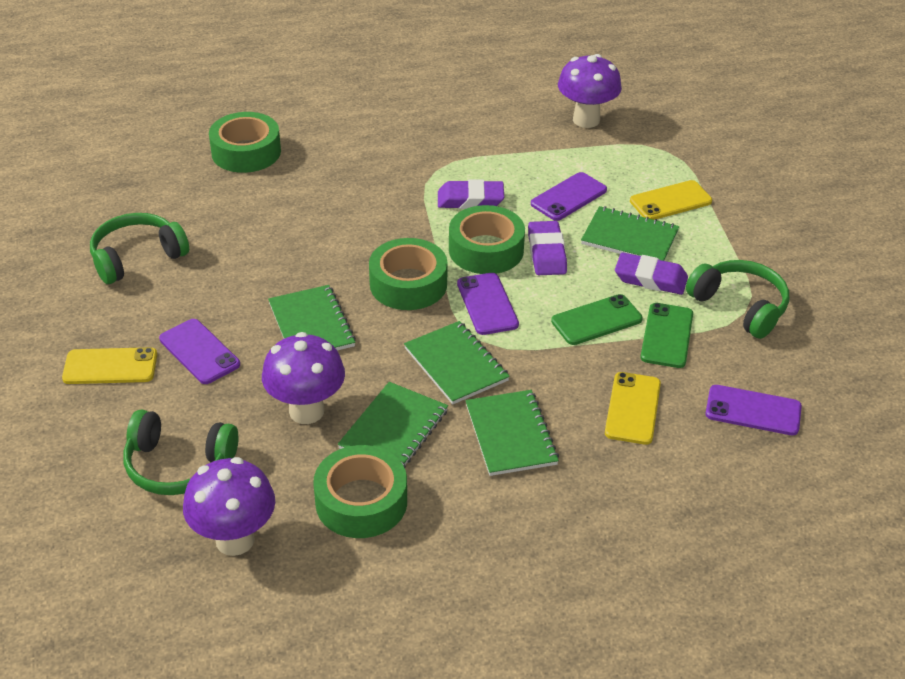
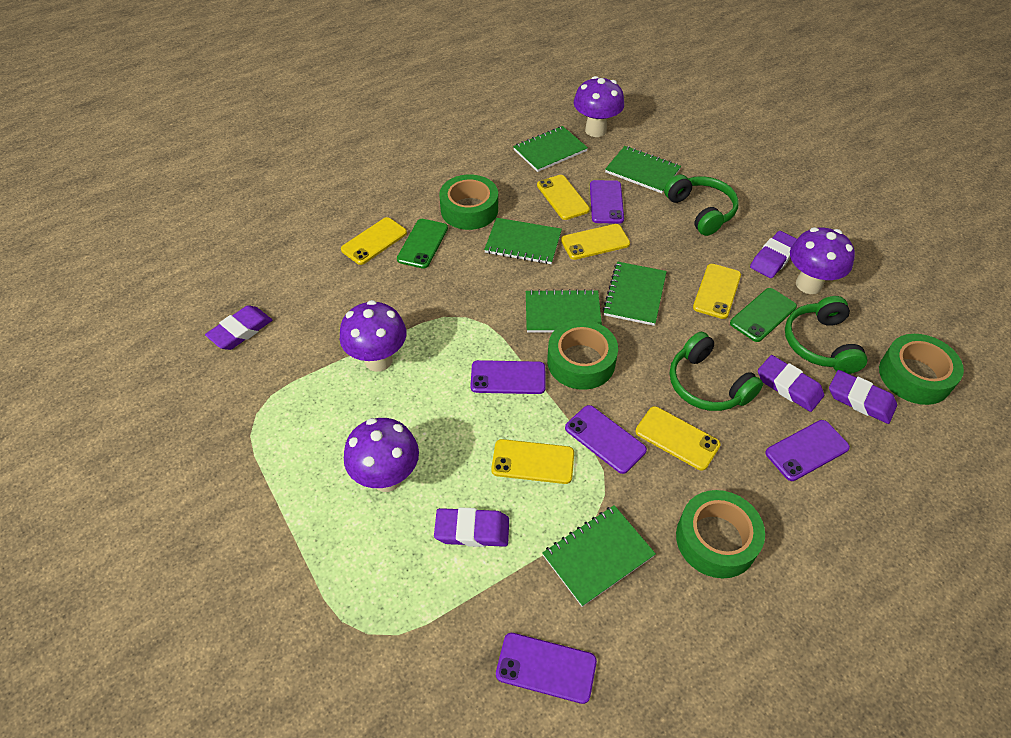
green notebook: 5 -> 6
purple eraser: 3 -> 5
purple mushroom: 3 -> 4
purple phone: 4 -> 5
yellow phone: 3 -> 6

